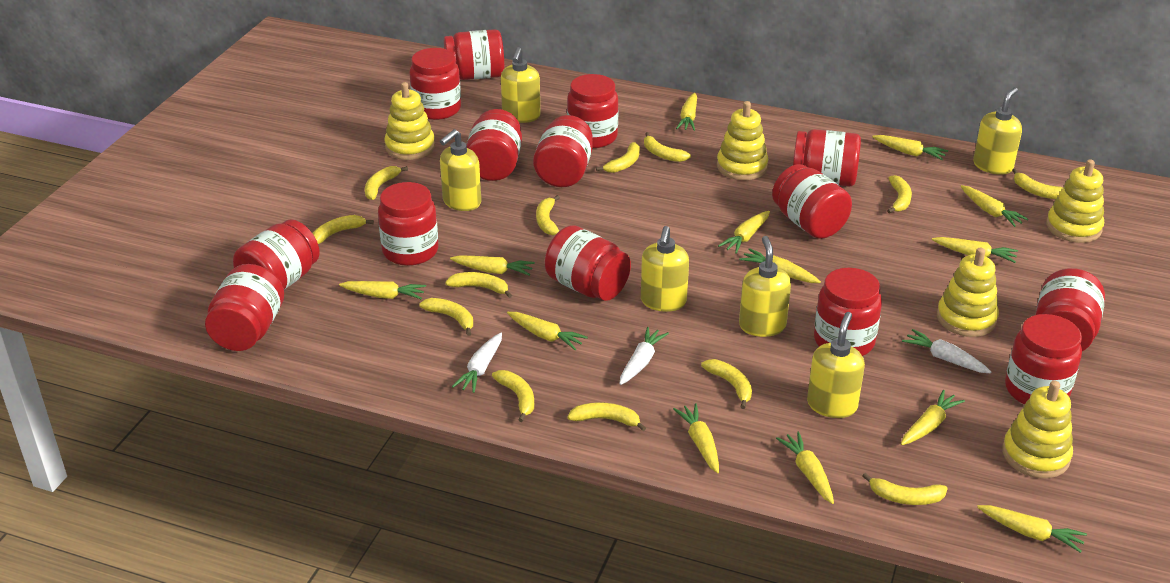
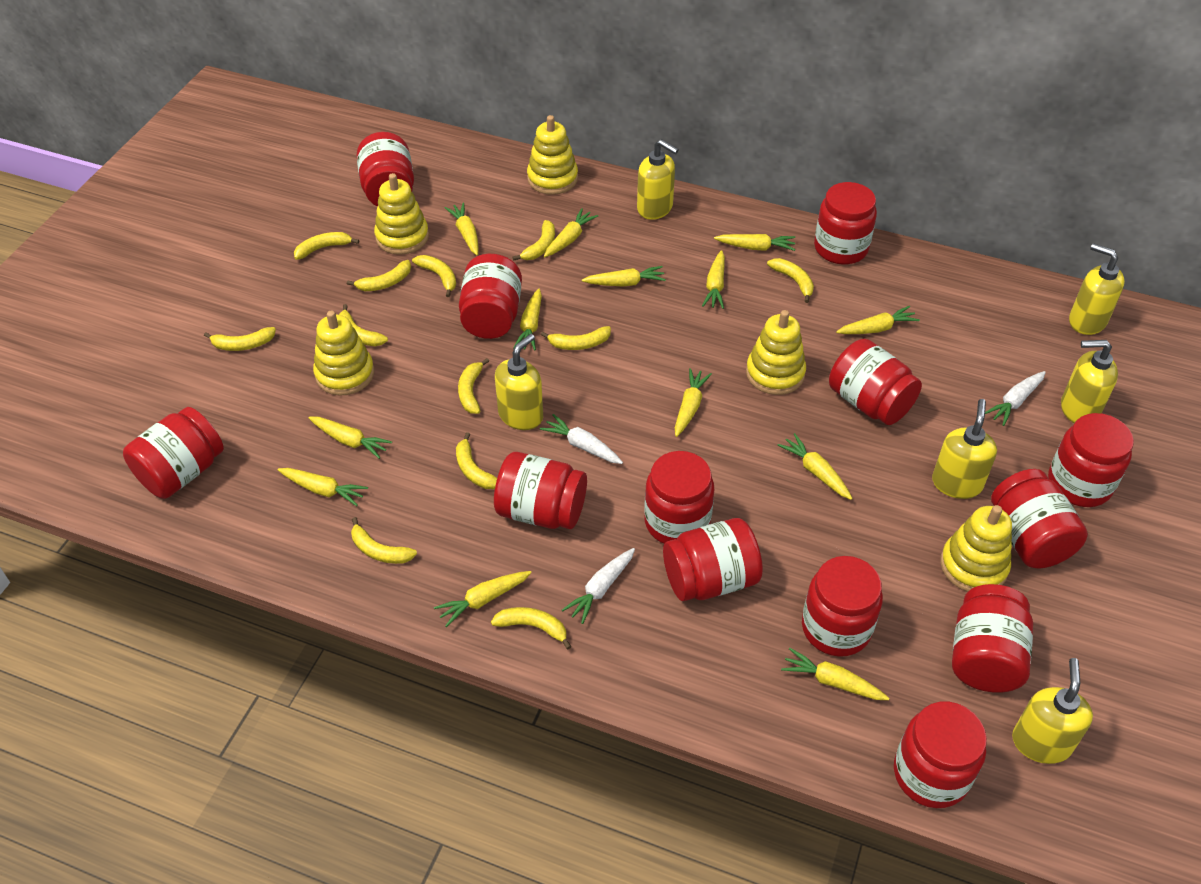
red jar: 14 -> 13
yellow banana: 13 -> 12

